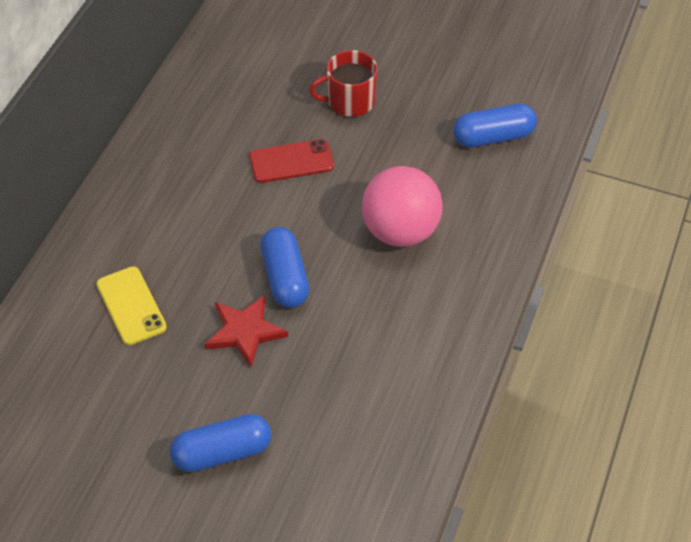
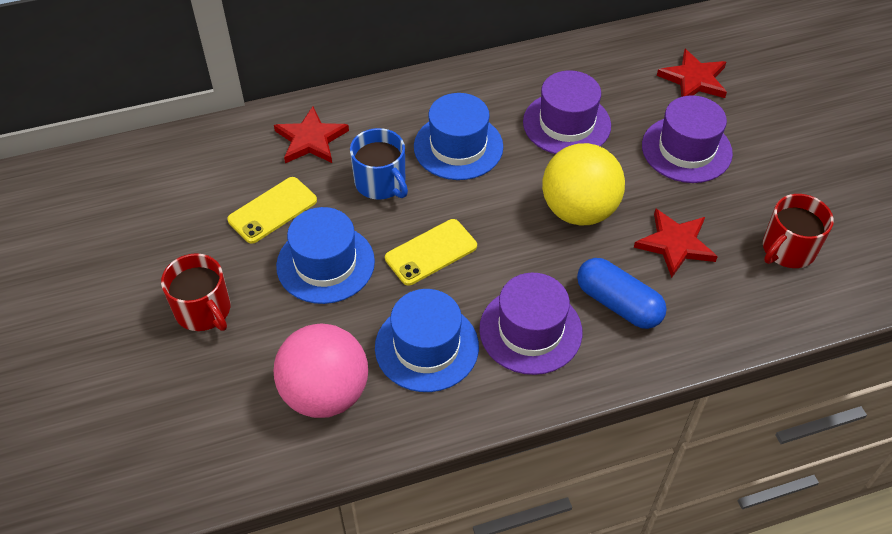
blue capsule: 3 -> 1
blue hat: 0 -> 3
blue mug: 0 -> 1
purple hat: 0 -> 3
red mug: 1 -> 2
red phone: 1 -> 0
red star: 1 -> 3
yellow ball: 0 -> 1
yellow phone: 1 -> 2

